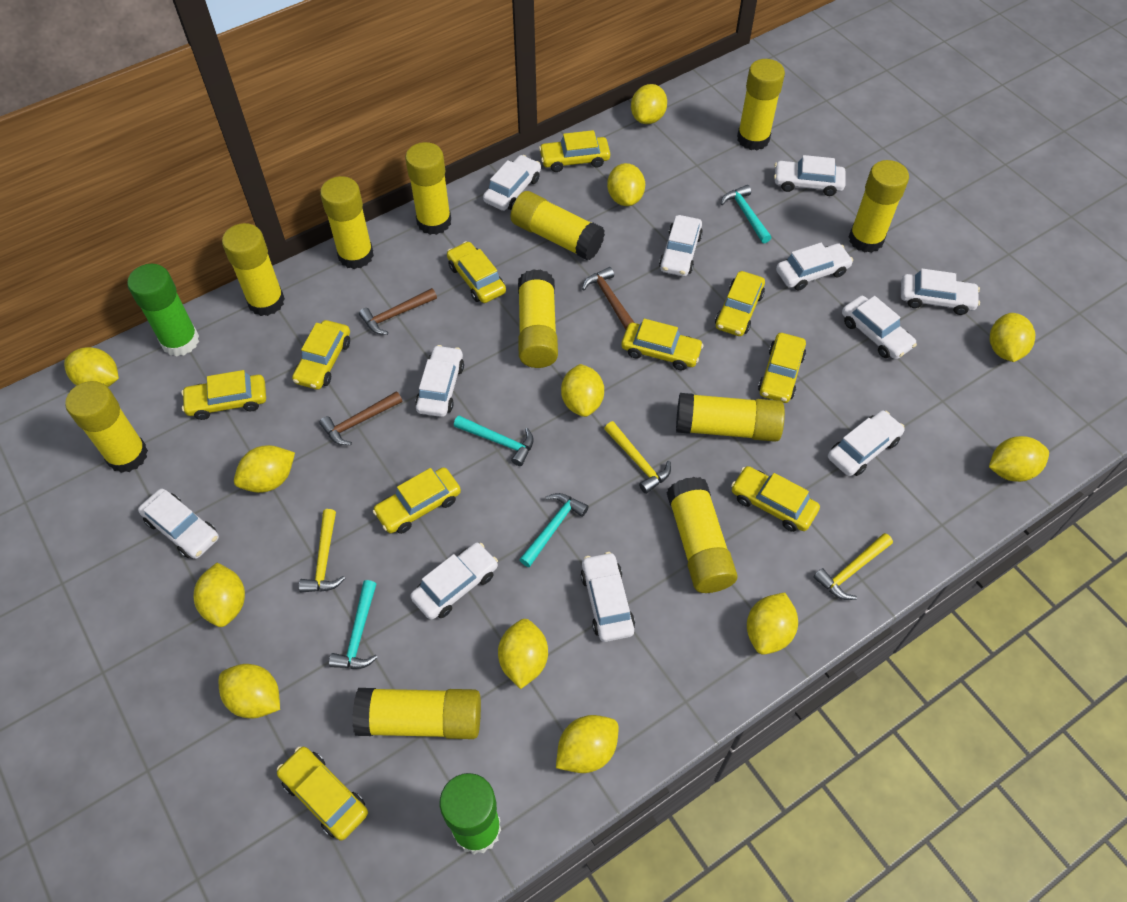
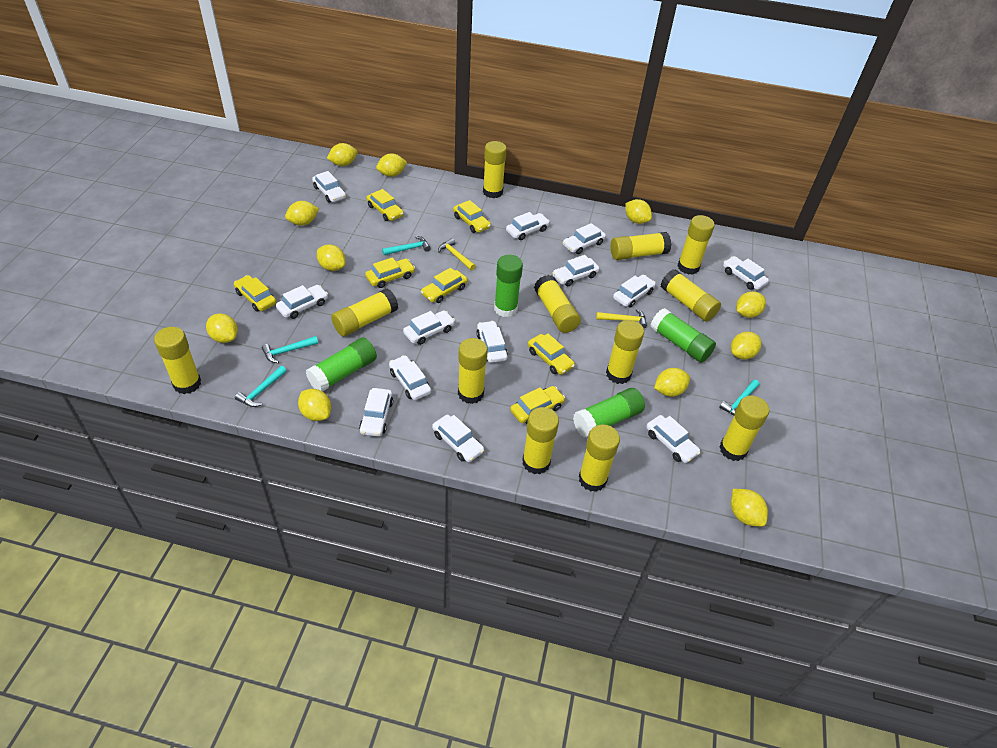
brown hammer: 3 -> 0
green glue stick: 2 -> 4
white car: 11 -> 13
yellow car: 10 -> 7
yellow glue stick: 11 -> 12
yellow hammer: 3 -> 2
yellow lemon: 12 -> 11

